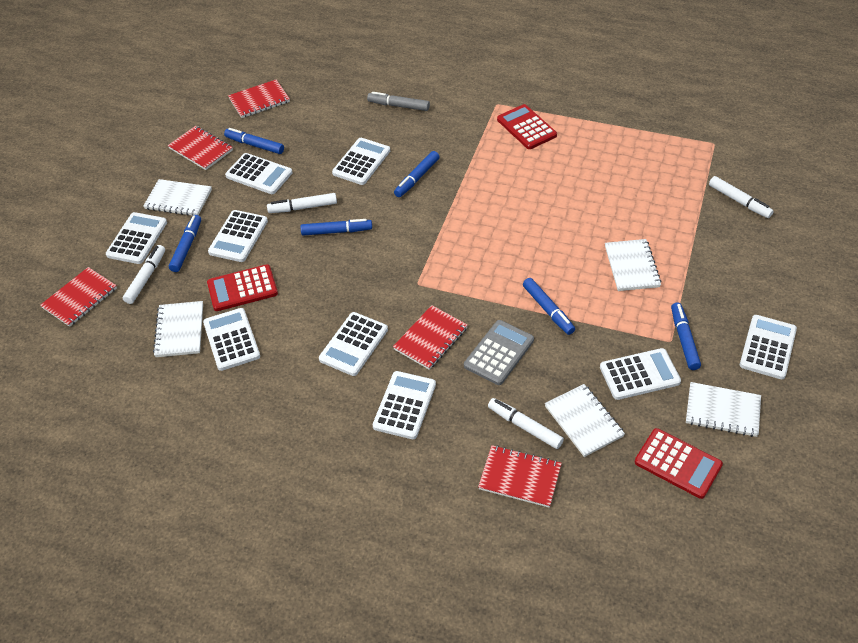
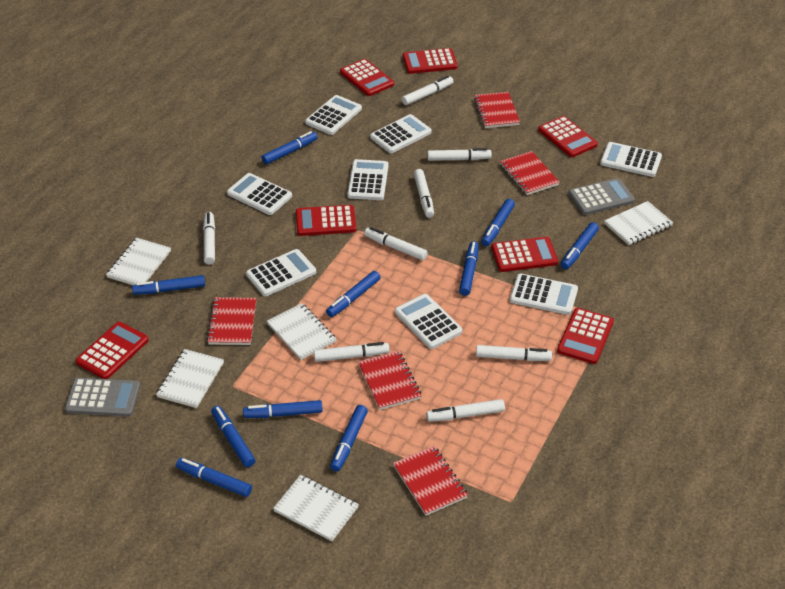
blue marker: 6 -> 10
grey calculator: 1 -> 2
grey marker: 1 -> 0
red calculator: 3 -> 7
white calculator: 9 -> 8
white marker: 4 -> 8

